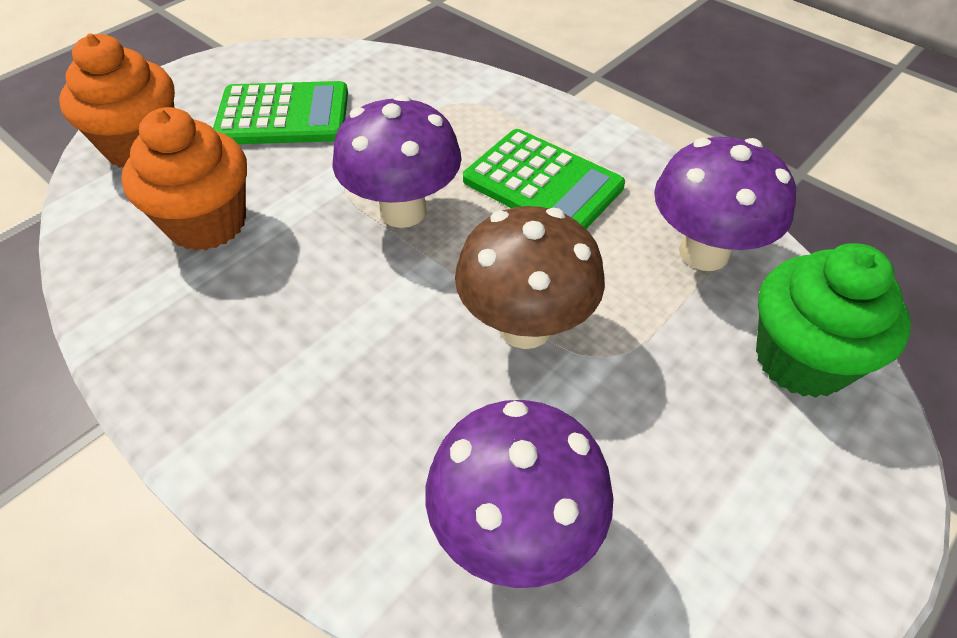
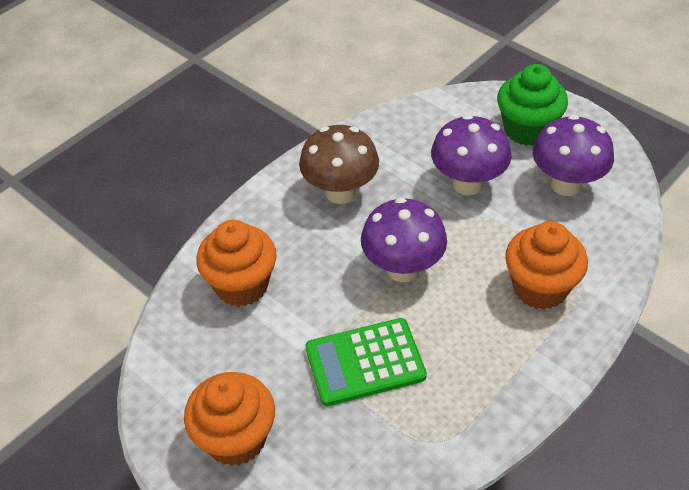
green calculator: 2 -> 1
orange cupcake: 2 -> 3

